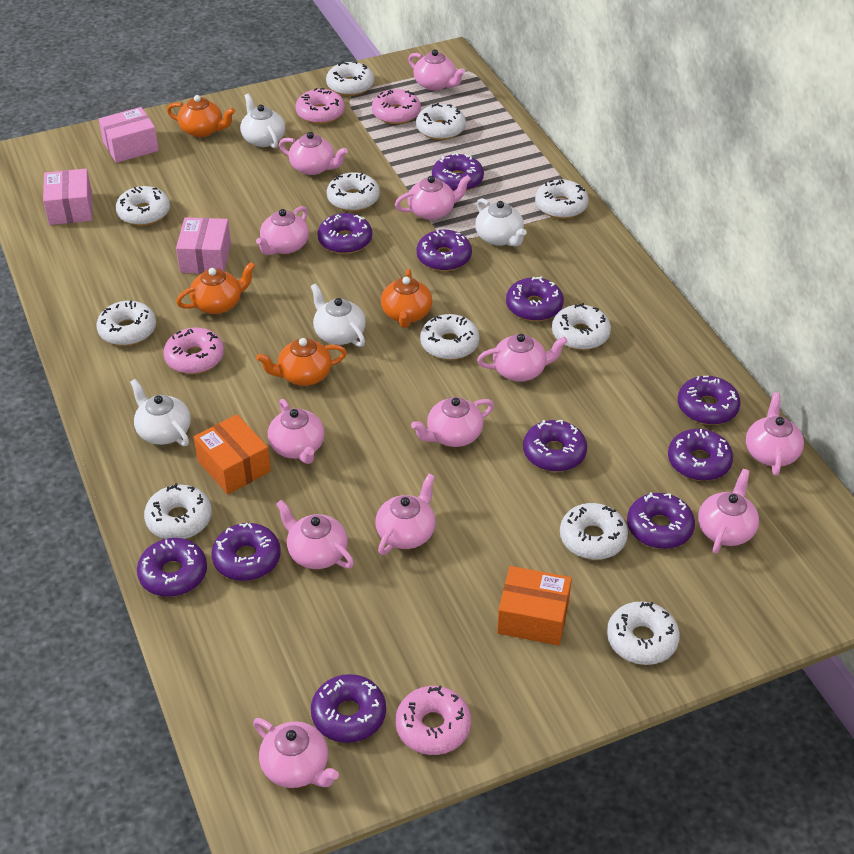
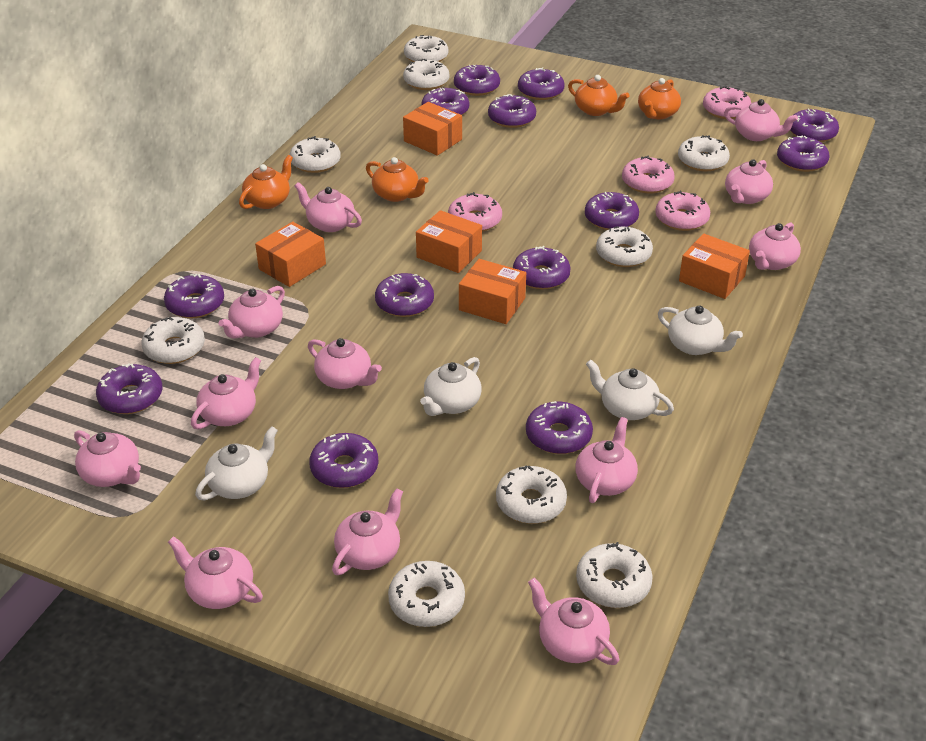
orange box: 2 -> 5
pink box: 3 -> 0
purple donut: 11 -> 13
white donut: 11 -> 9

